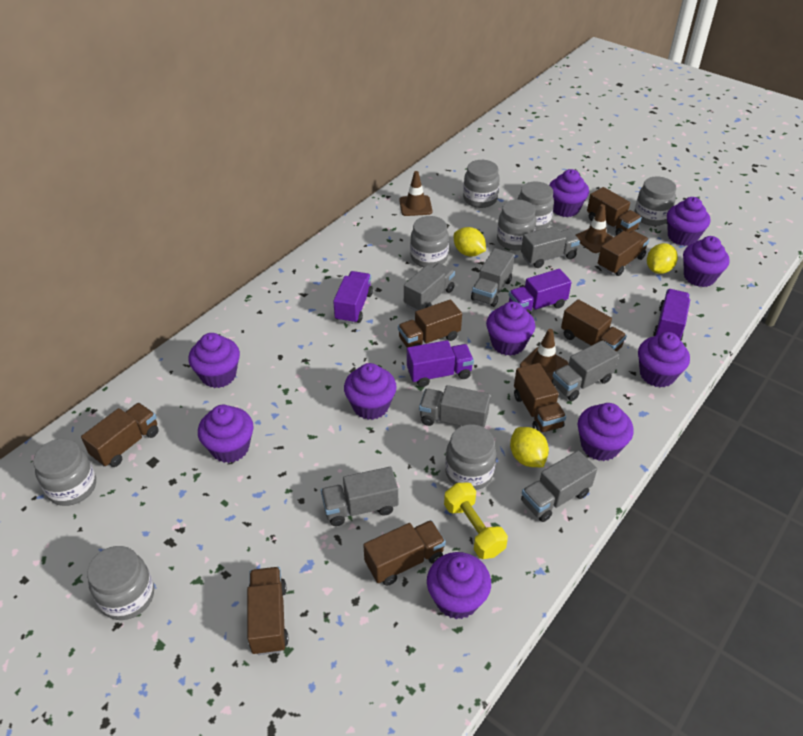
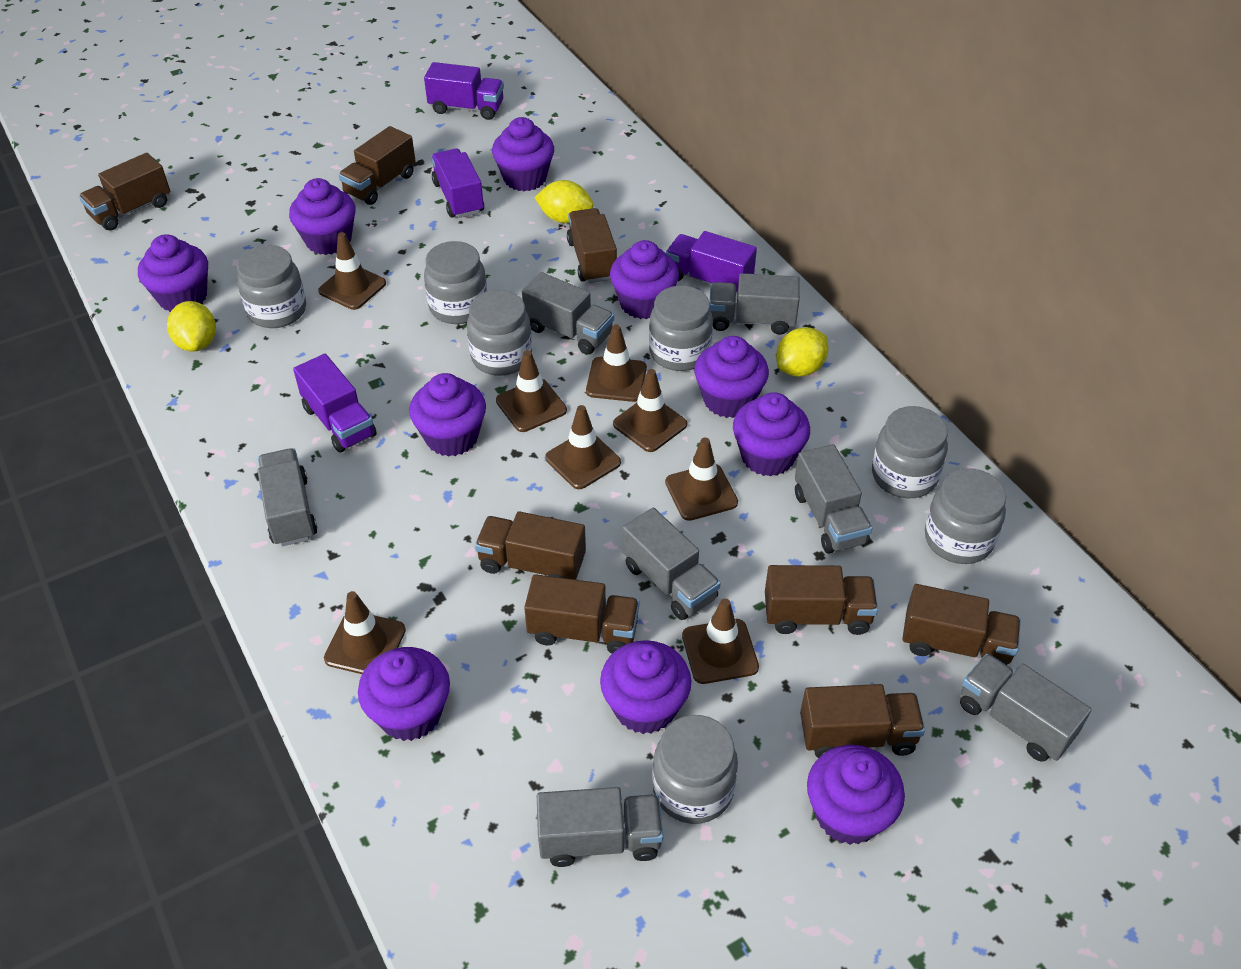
brown traffic cone: 3 -> 8
grey jar: 8 -> 7
yellow dumbbell: 1 -> 0

